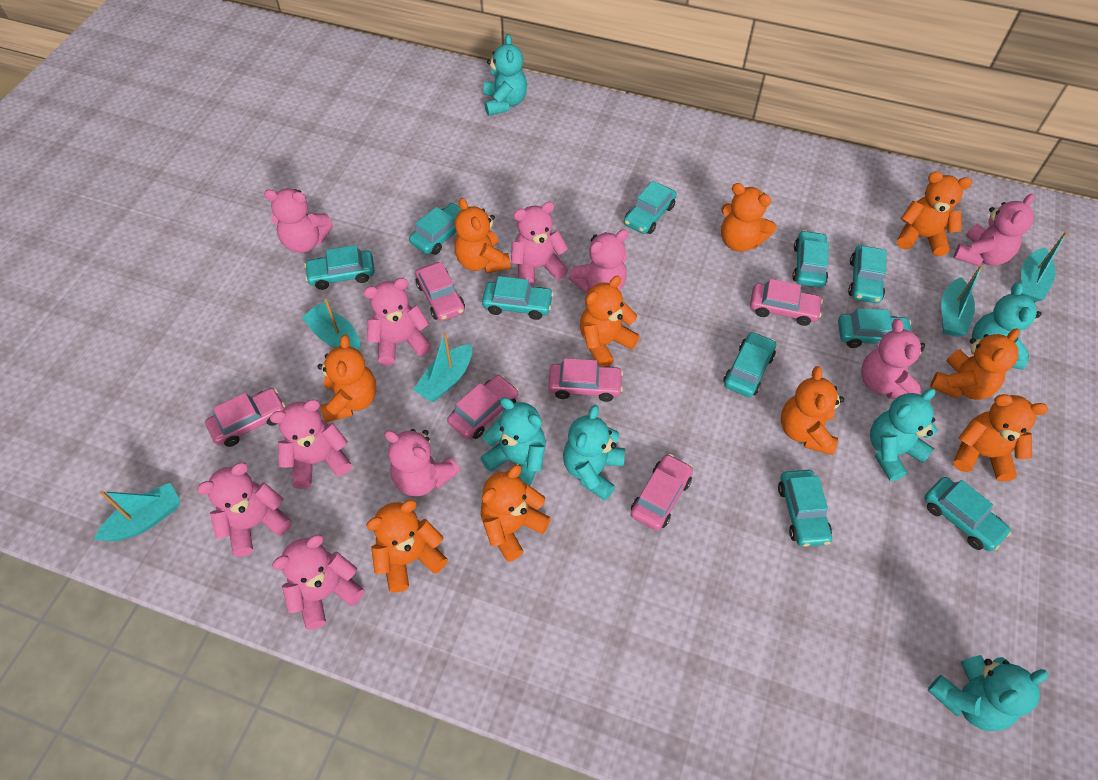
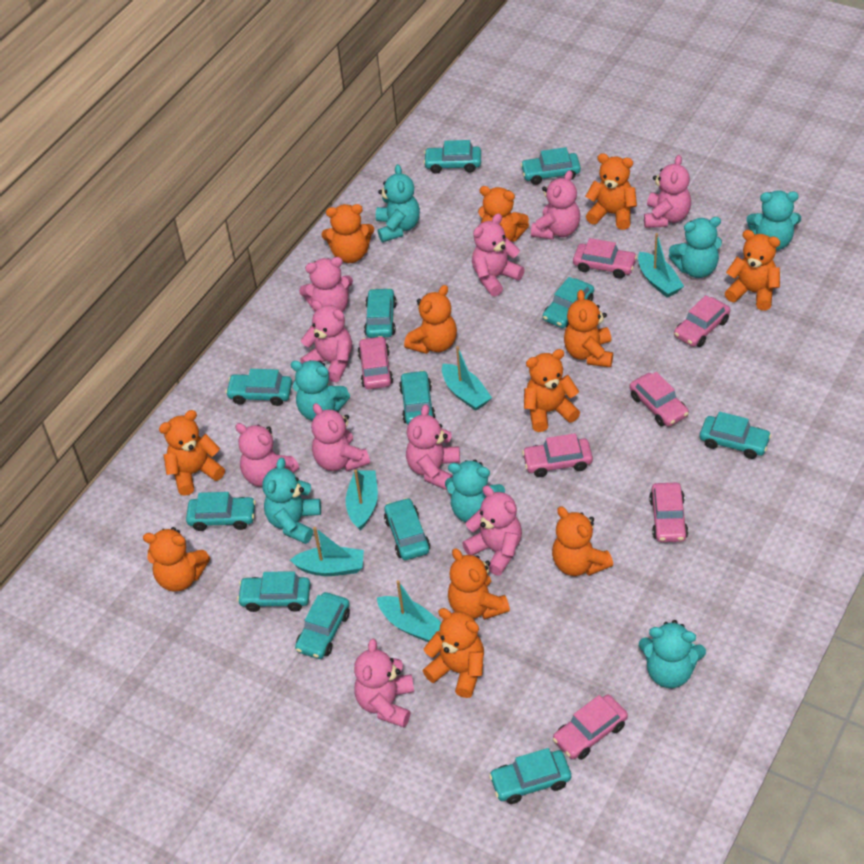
orange teddy bear: 10 -> 12
pink car: 6 -> 7
turquoise car: 10 -> 12
turquoise teddy bear: 6 -> 7

